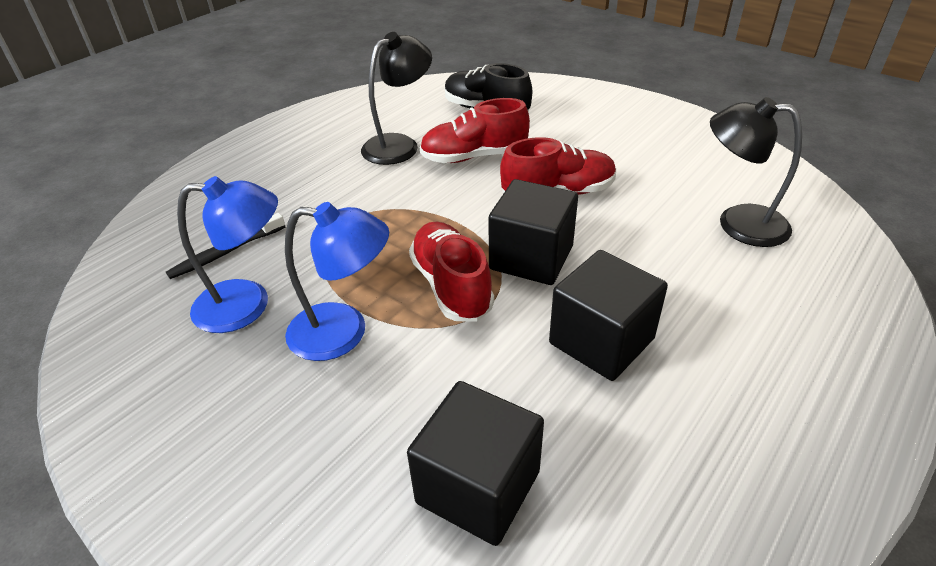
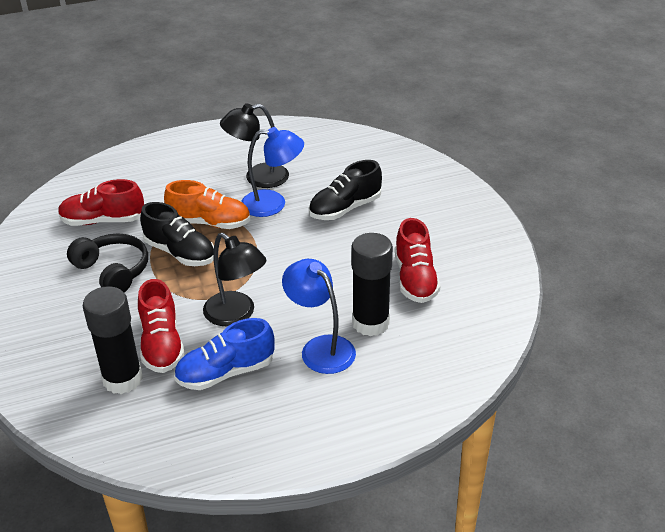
black cube: 3 -> 0
black glue stick: 0 -> 2
black headphones: 0 -> 1
black shoe: 1 -> 2
black toothbrush: 1 -> 0
blue shoe: 0 -> 1
orange shoe: 0 -> 1

